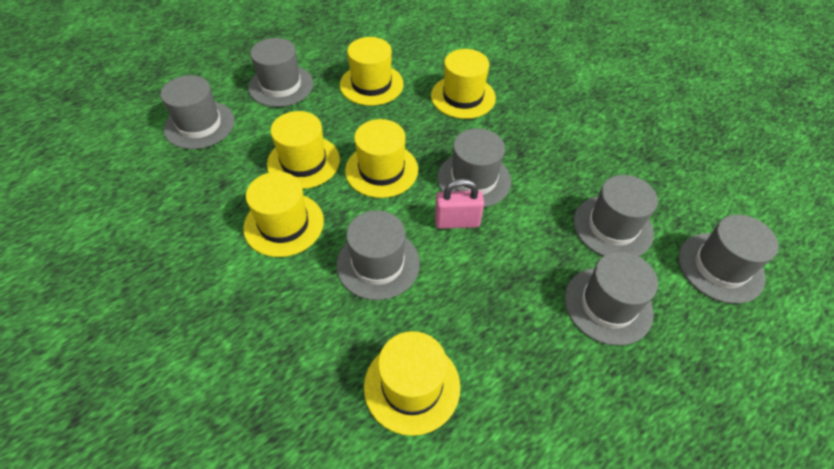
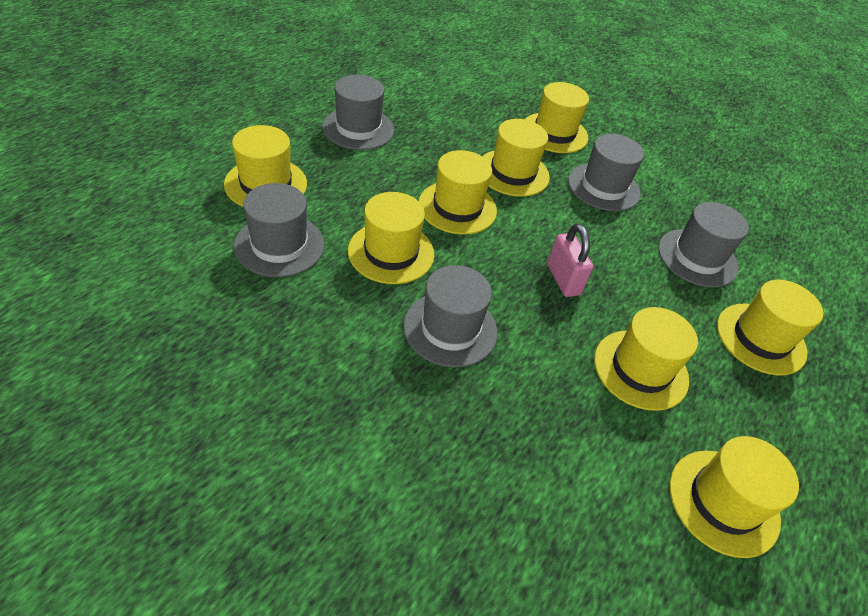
grey hat: 7 -> 5
yellow hat: 6 -> 8

